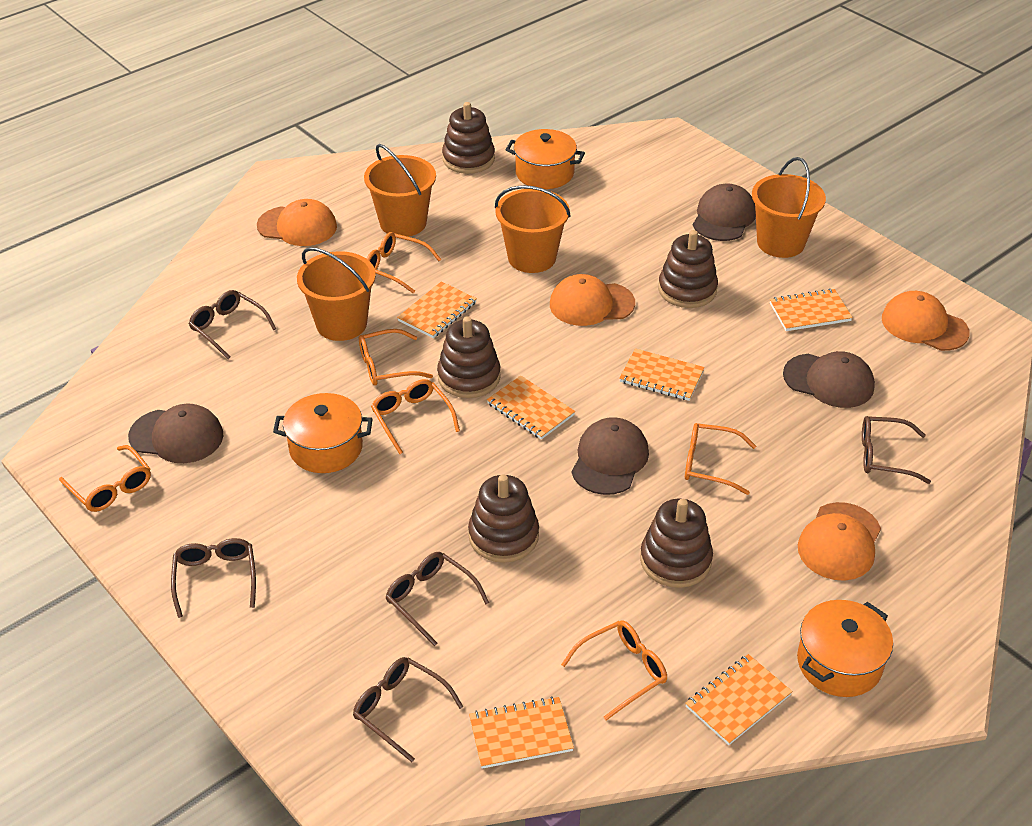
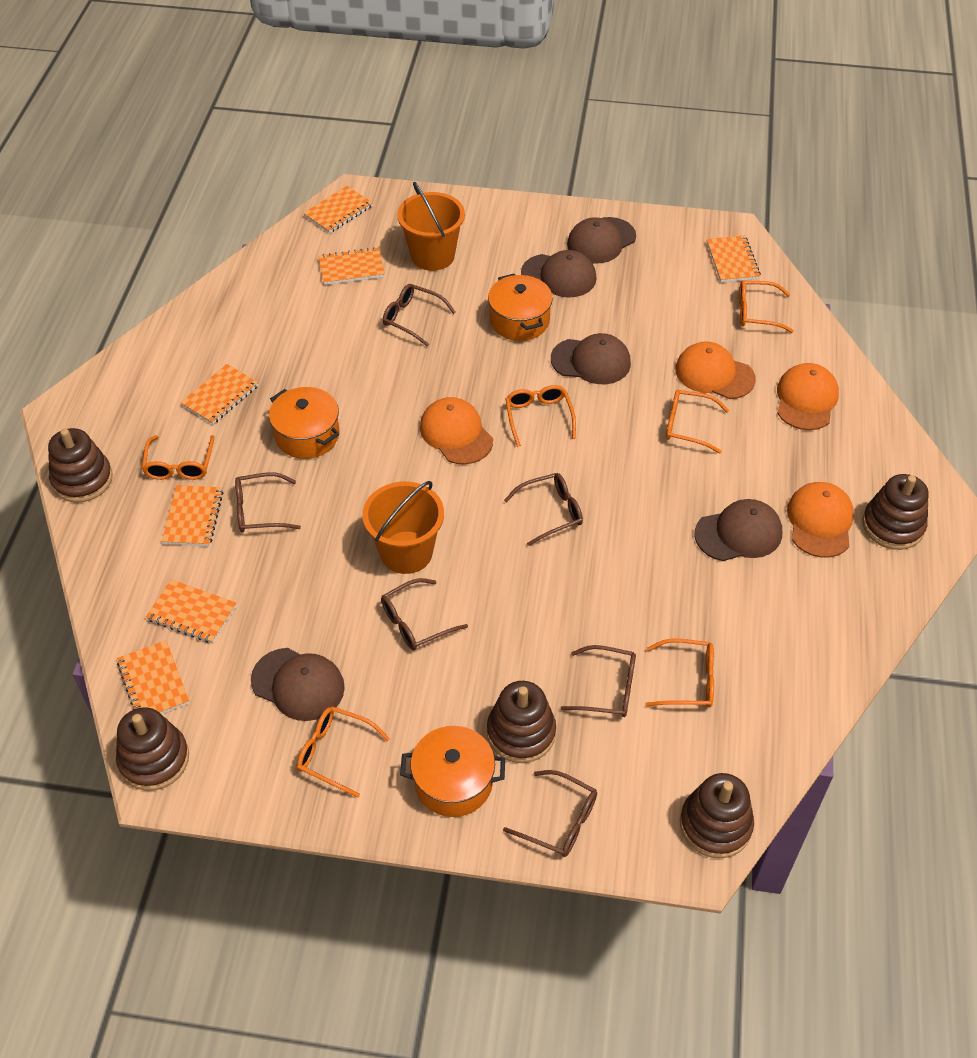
brown cap: 4 -> 5
brown glasses: 5 -> 6
orange bucket: 4 -> 2
orange notebook: 6 -> 7

